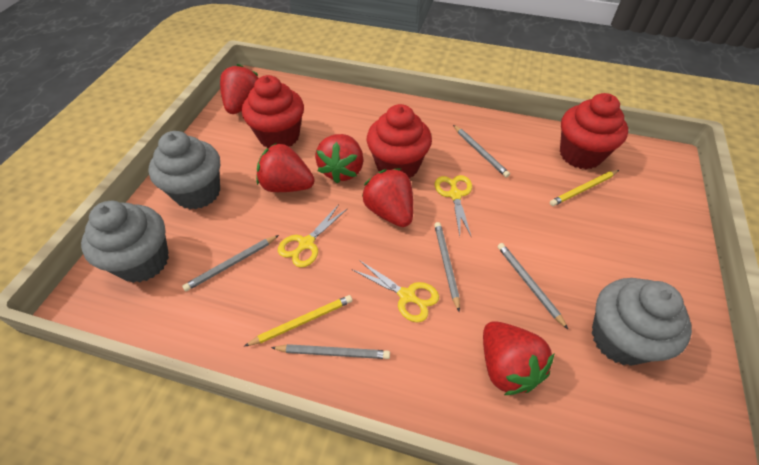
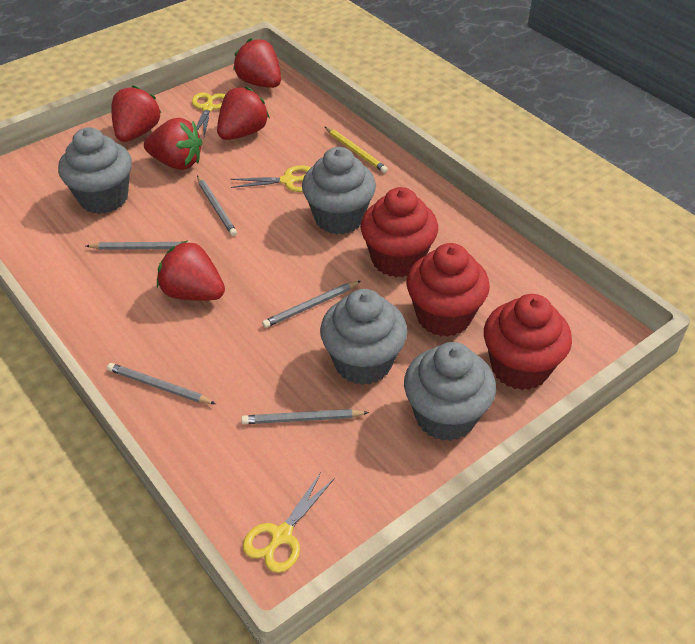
grey cupcake: 3 -> 4
yellow pencil: 2 -> 1

